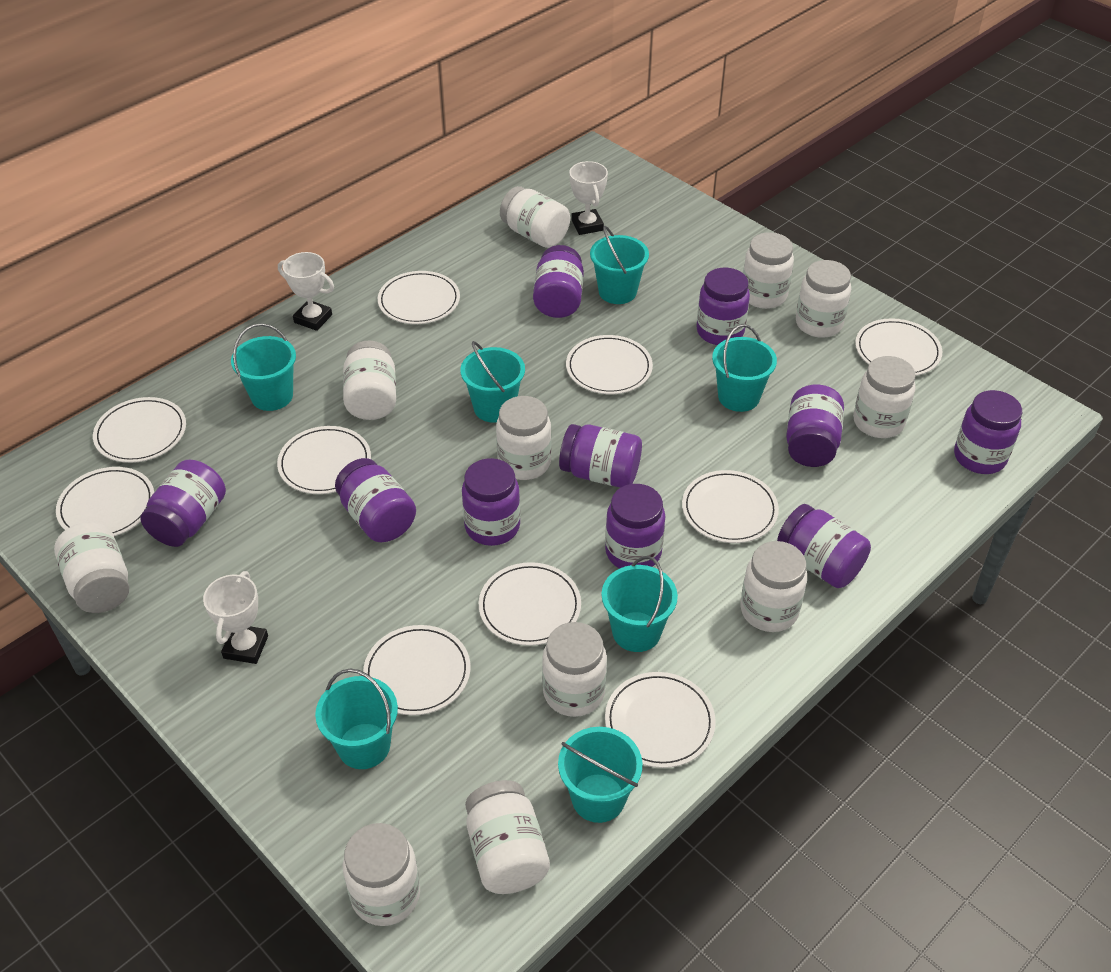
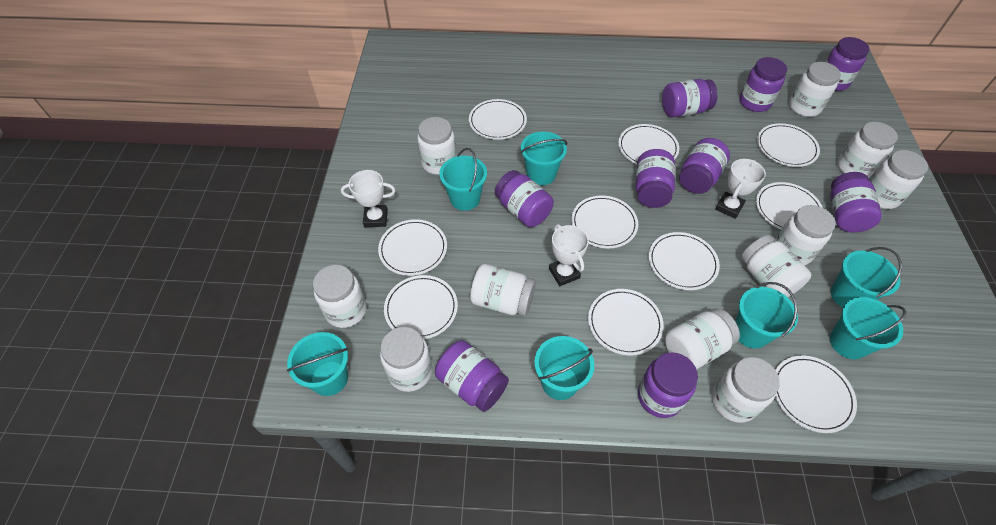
purple jar: 10 -> 9

